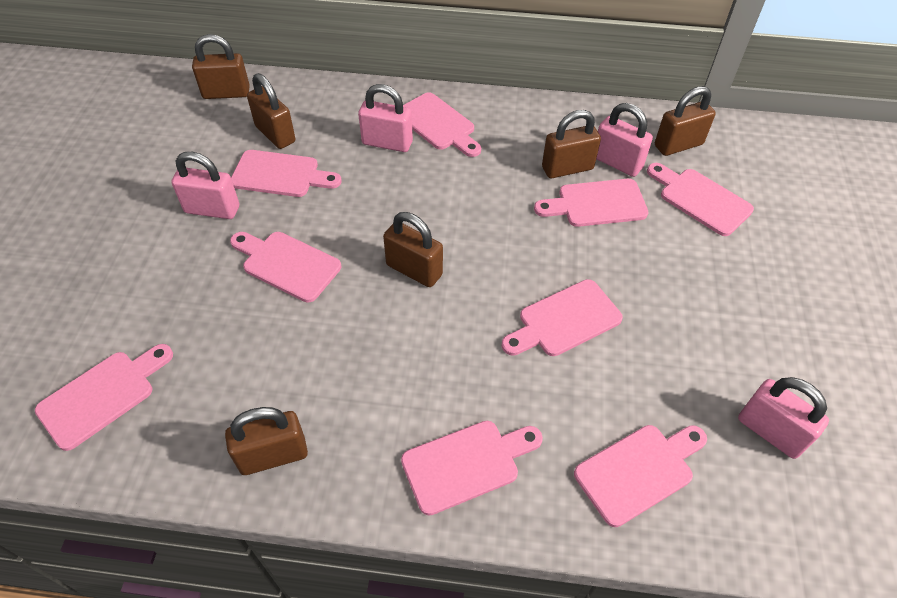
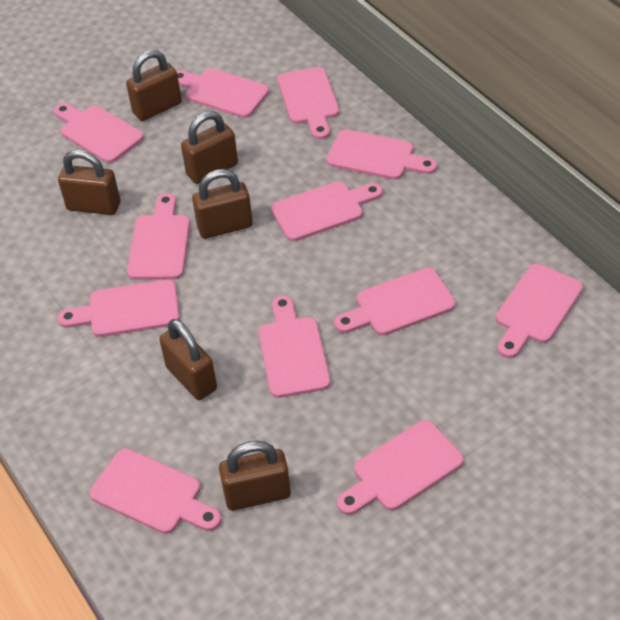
pink cutting board: 9 -> 12
pink padlock: 4 -> 0

